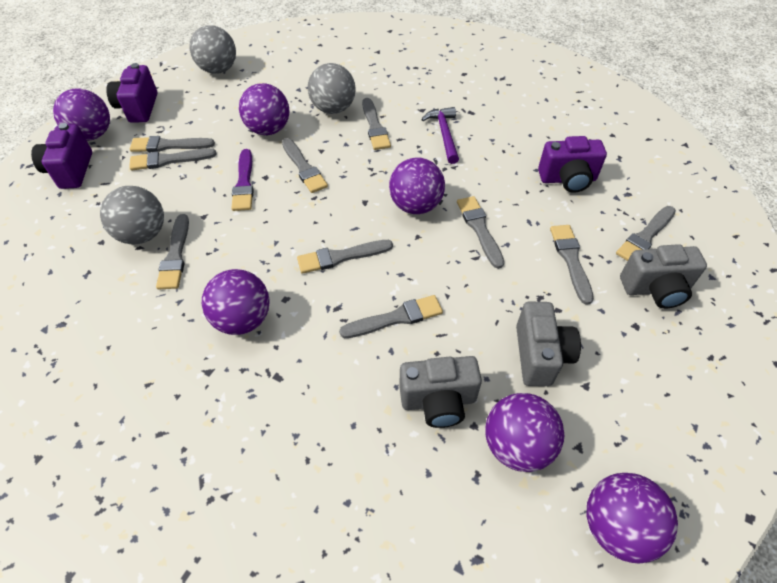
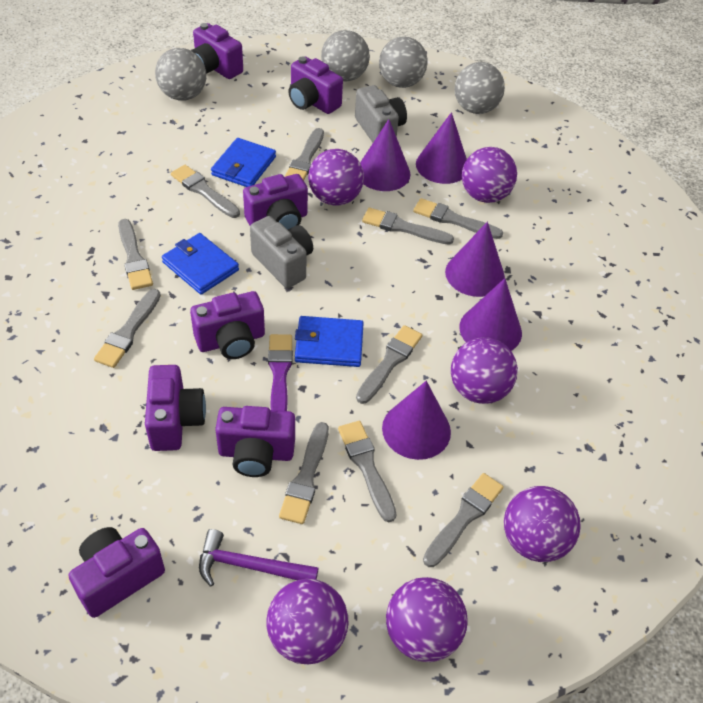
blue wallet: 0 -> 3
grey ball: 3 -> 4
grey camera: 3 -> 2
purple camera: 3 -> 7
purple cone: 0 -> 5

